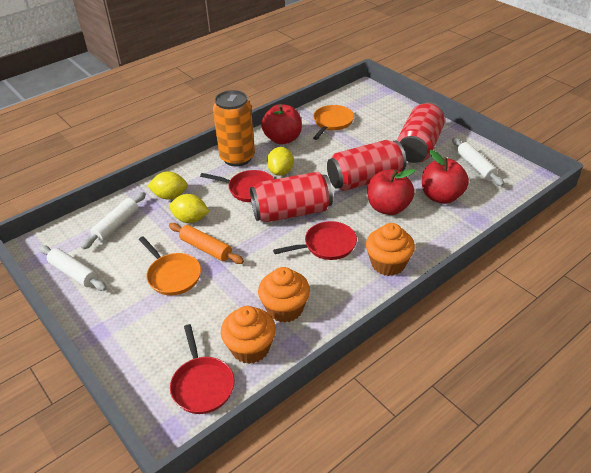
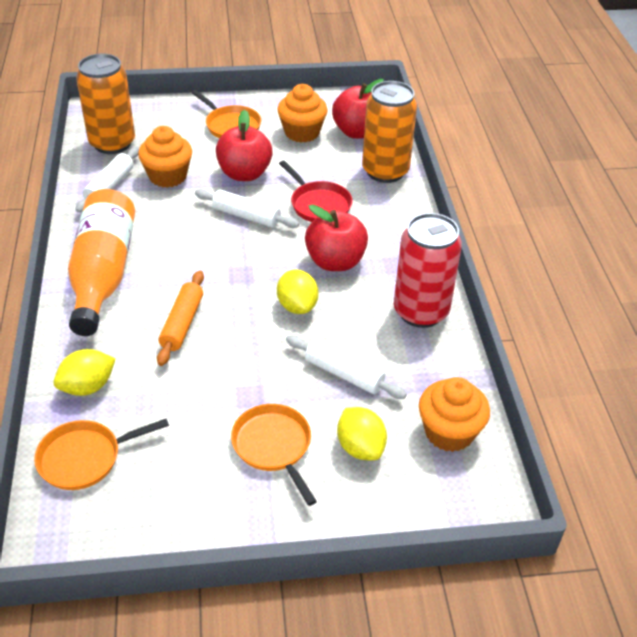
orange bottle: 0 -> 1
orange can: 1 -> 2
orange pan: 2 -> 3
red can: 3 -> 1
red pan: 3 -> 1

